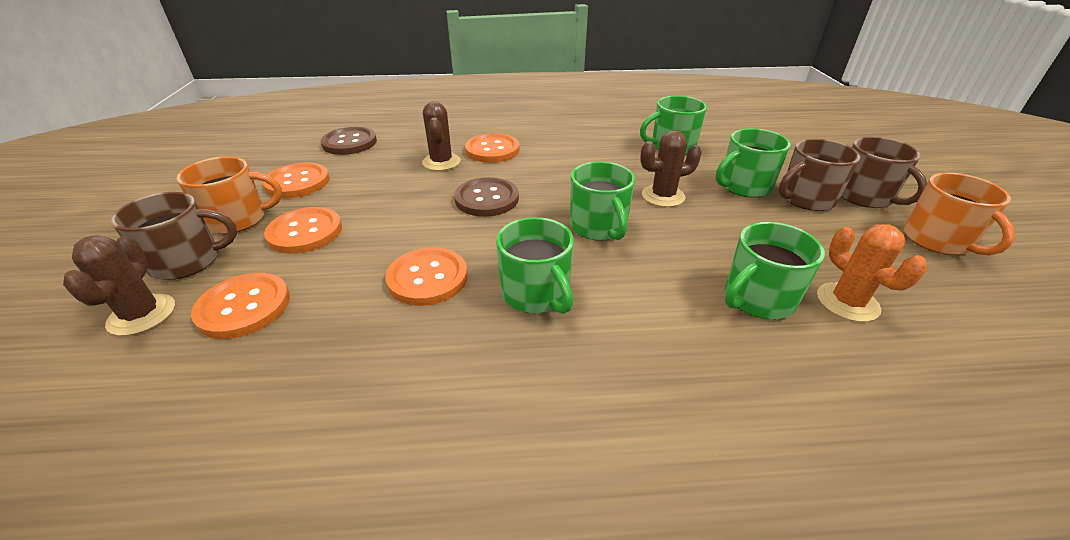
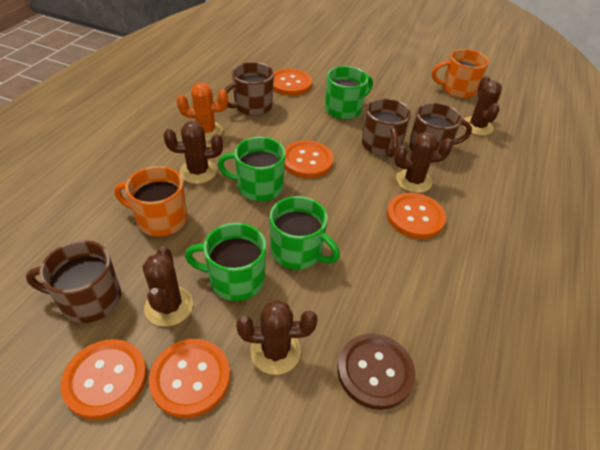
brown button: 2 -> 1
brown cactus: 3 -> 5
brown mug: 3 -> 4
green mug: 5 -> 4

